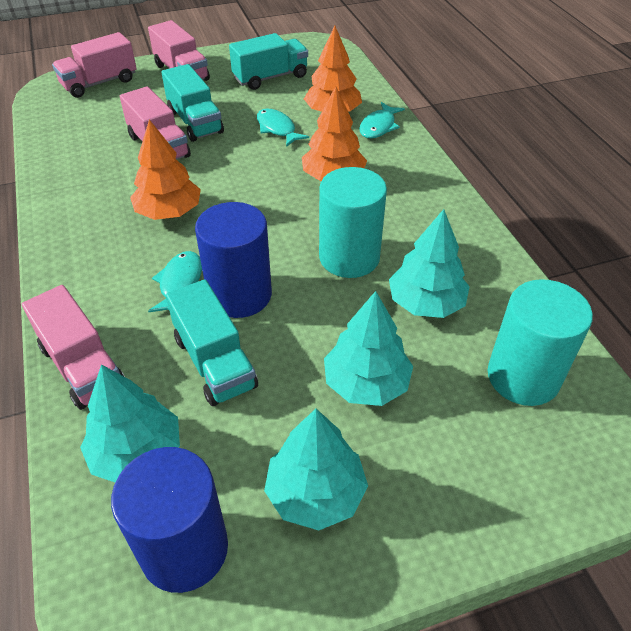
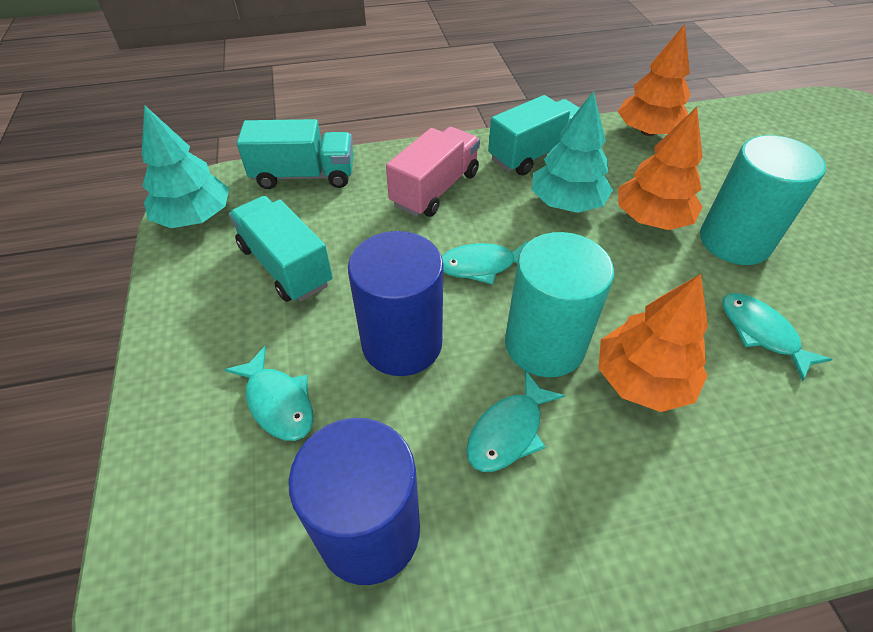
pink truck: 4 -> 1
turquoise fish: 3 -> 4
turquoise tree: 4 -> 2

